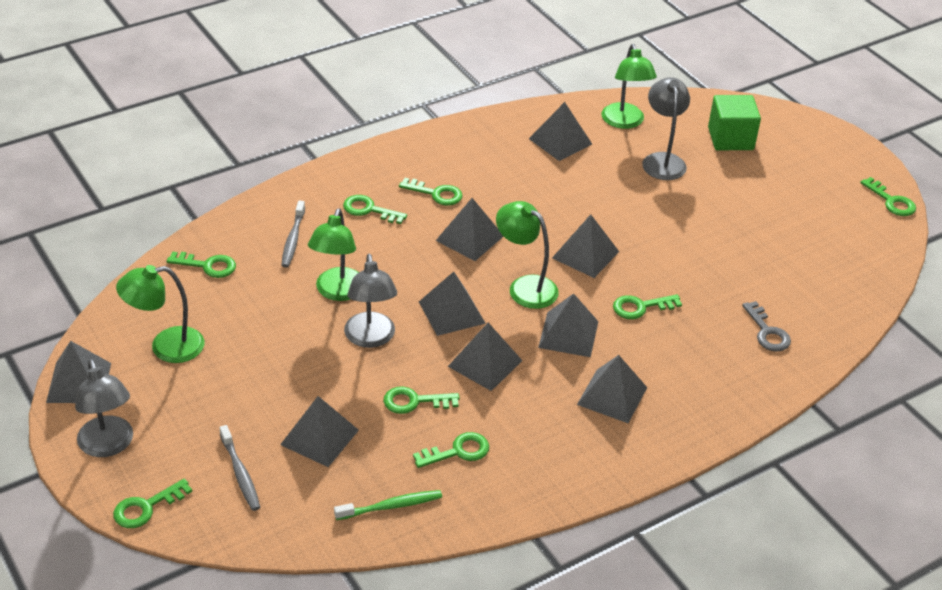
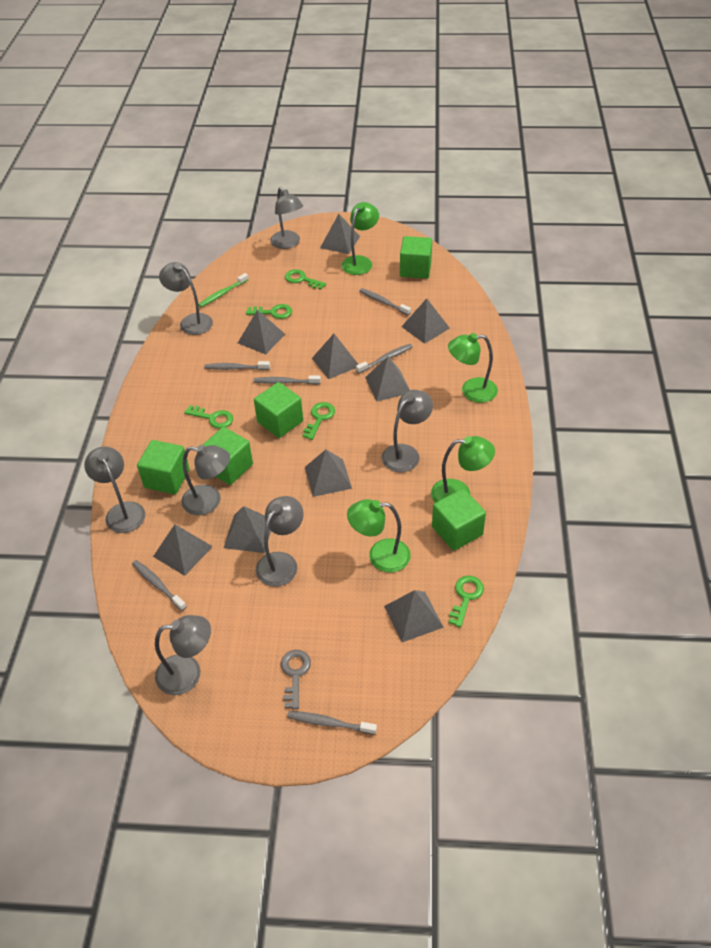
green cube: 1 -> 5
green key: 8 -> 5
grey lamp: 3 -> 7
grey toothbrush: 2 -> 6

